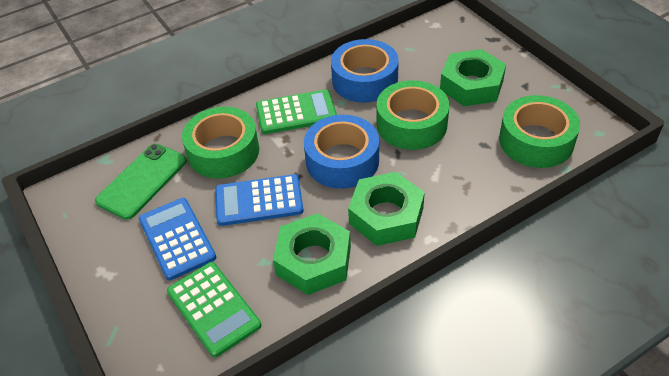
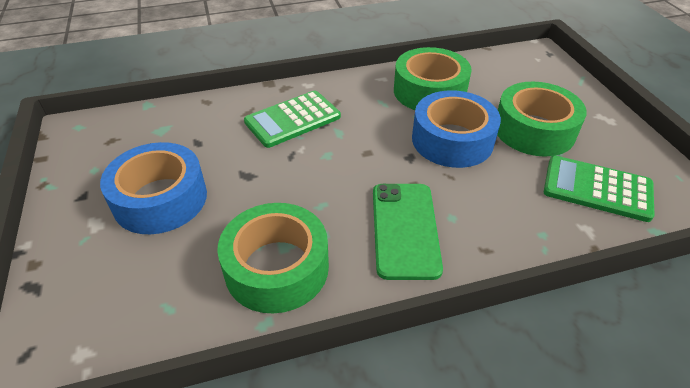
blue calculator: 2 -> 0
green nut: 3 -> 0

